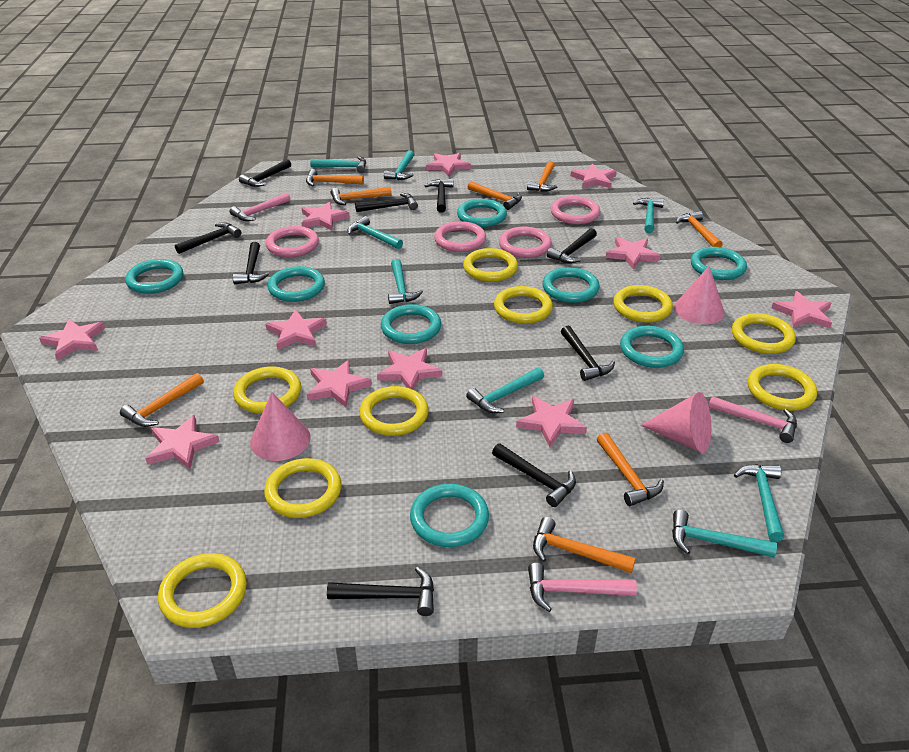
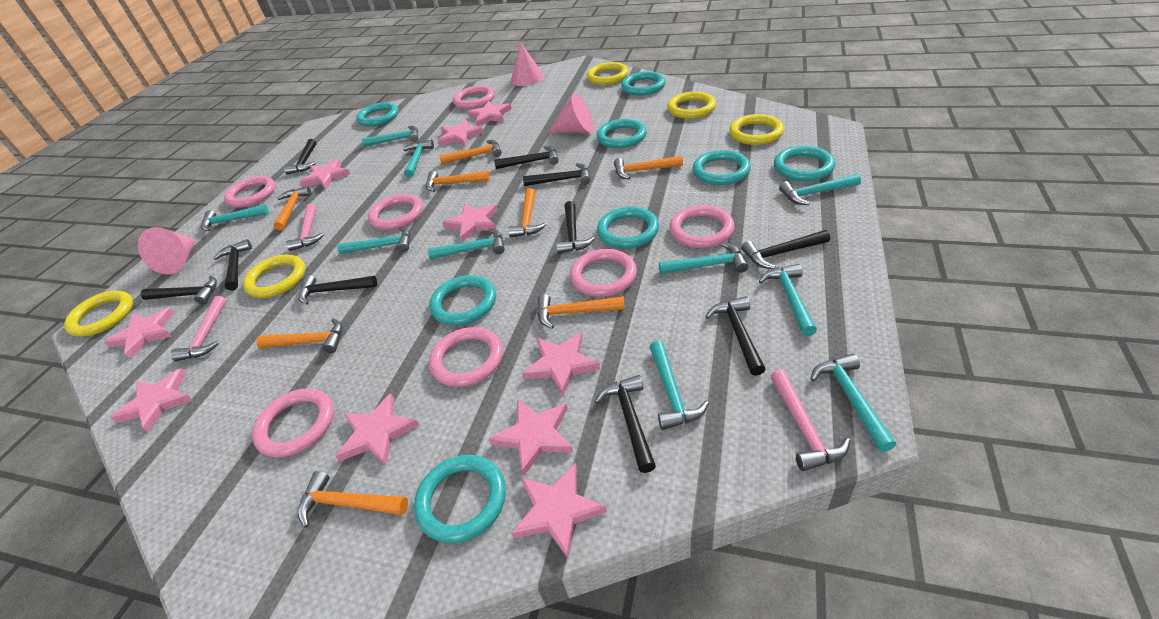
black hammer: 9 -> 10
pink ring: 4 -> 7
pink star: 11 -> 10
turquoise hammer: 8 -> 10
yellow ring: 9 -> 5

